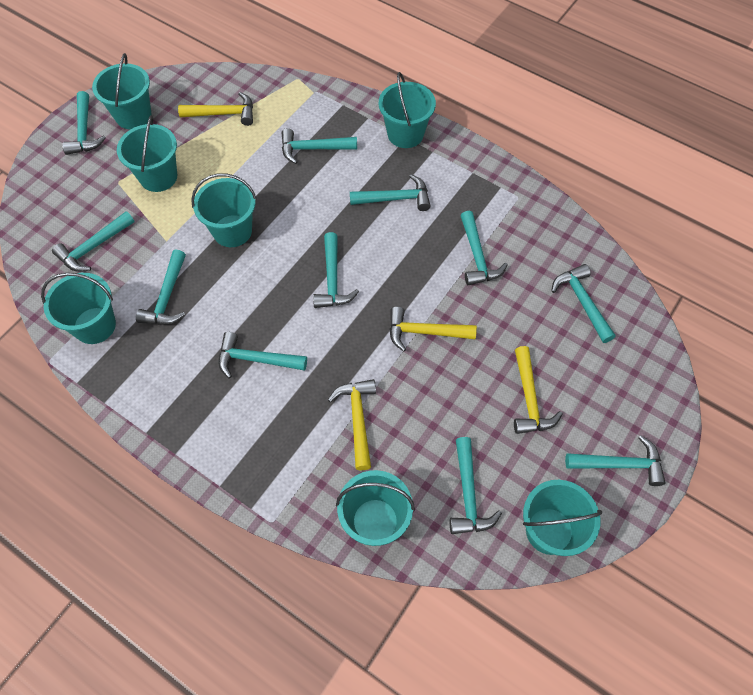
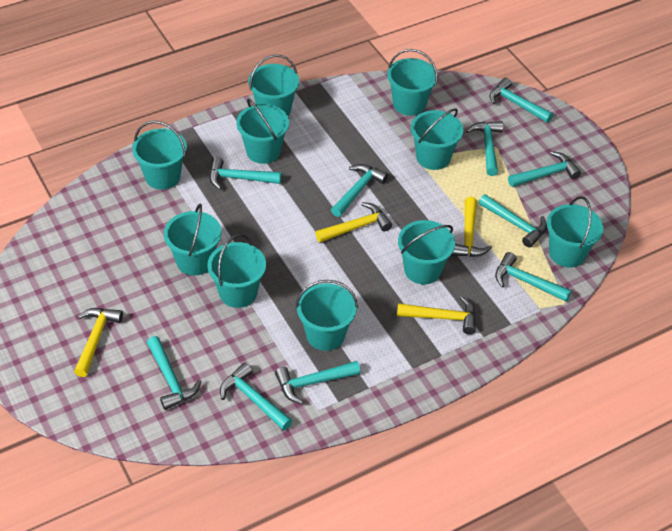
turquoise bucket: 7 -> 10
turquoise hammer: 11 -> 10

